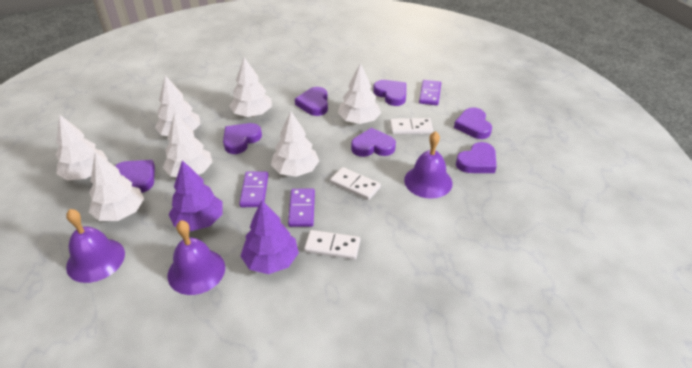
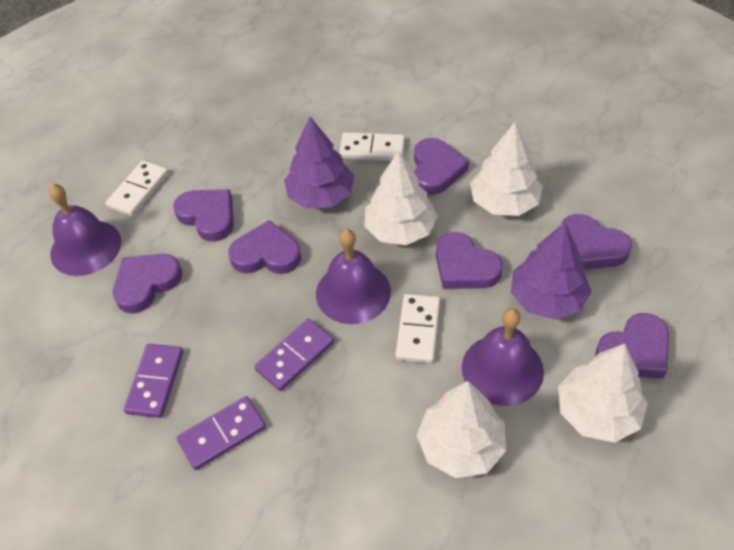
white tree: 7 -> 4

